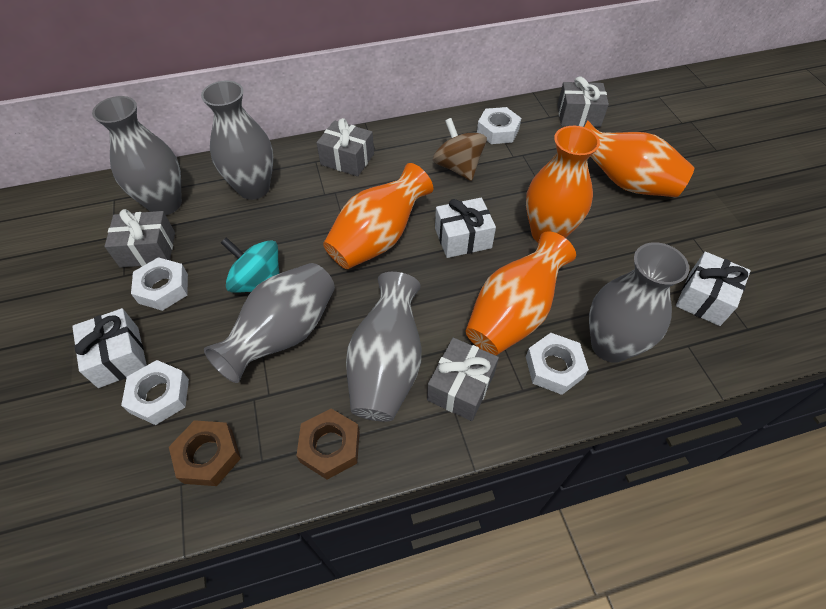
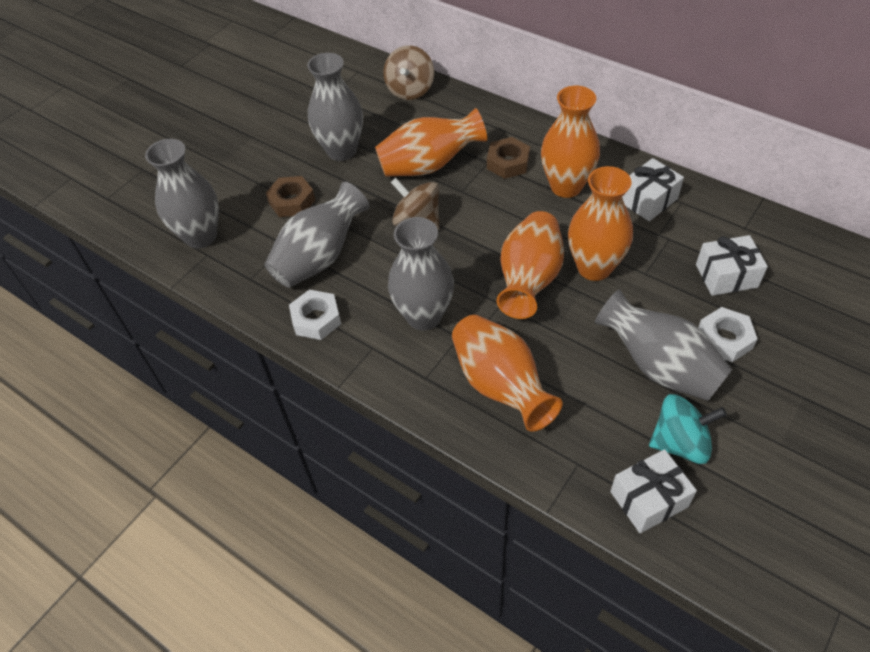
brown spinning top: 1 -> 2
grey gift: 4 -> 0
orange vase: 4 -> 5
white nut: 4 -> 2

